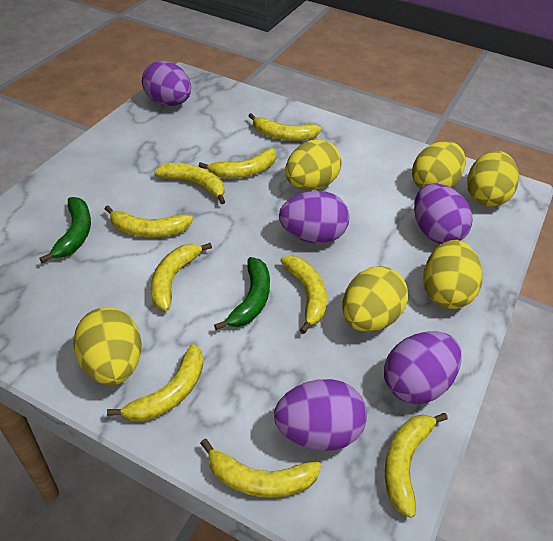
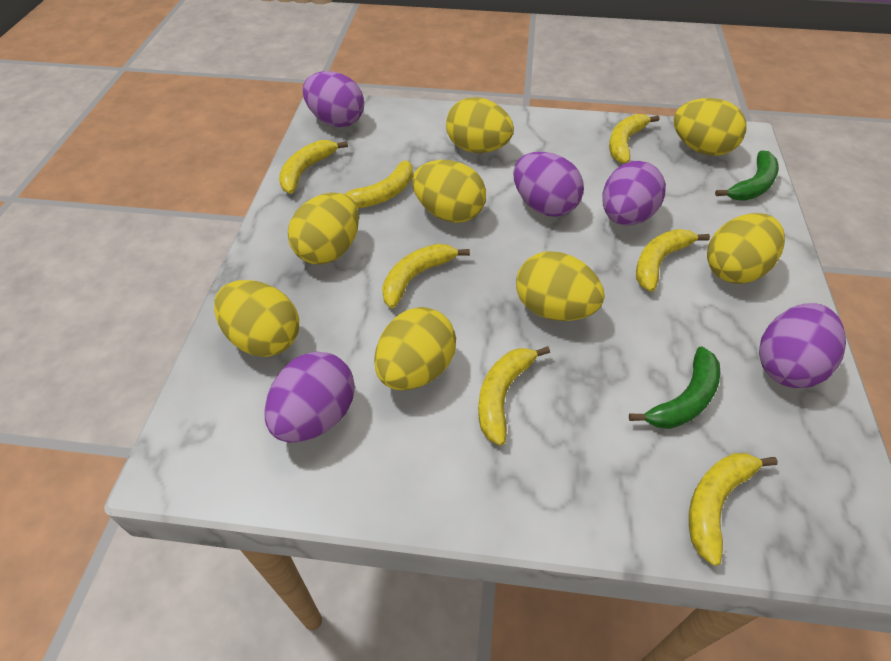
yellow banana: 9 -> 7
yellow egg: 6 -> 8

